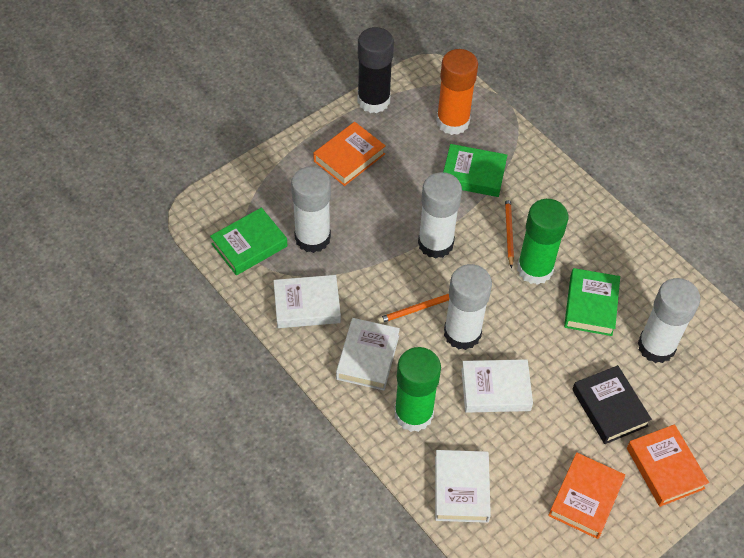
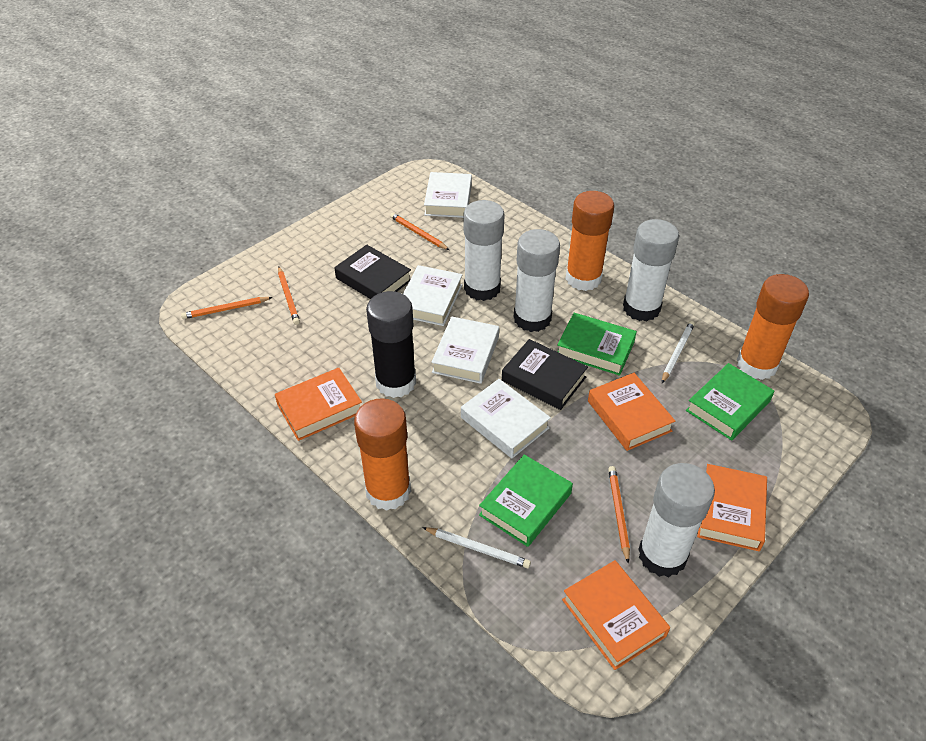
black book: 1 -> 2
green glue stick: 2 -> 0
orange book: 3 -> 4
orange glue stick: 1 -> 3
orange pencil: 2 -> 4
white pencil: 0 -> 2

